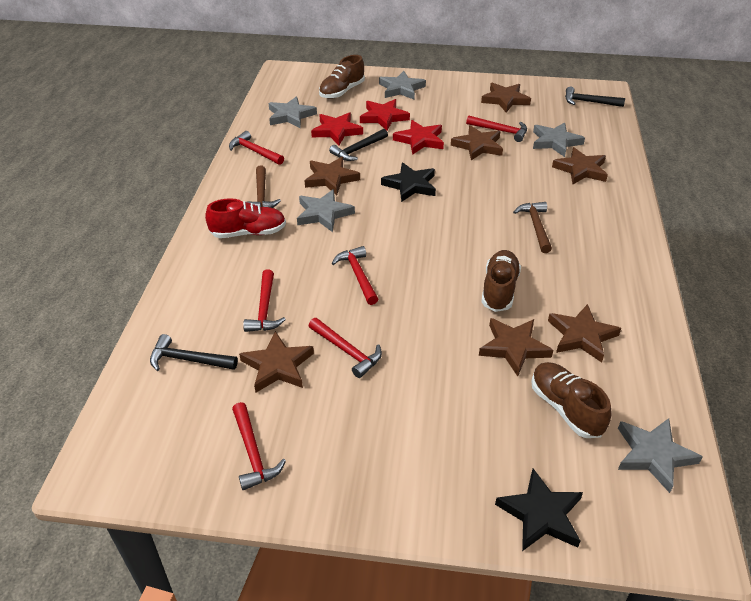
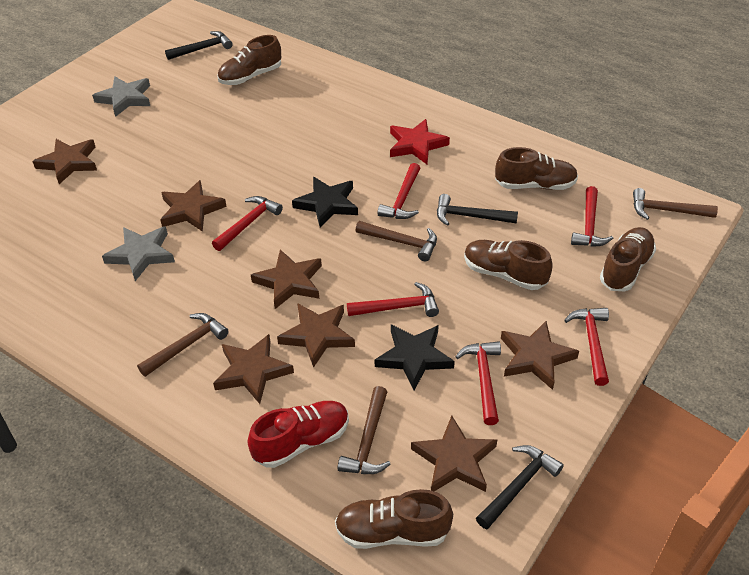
brown hammer: 2 -> 4
brown shoe: 3 -> 5
grey star: 5 -> 2
red star: 3 -> 1

